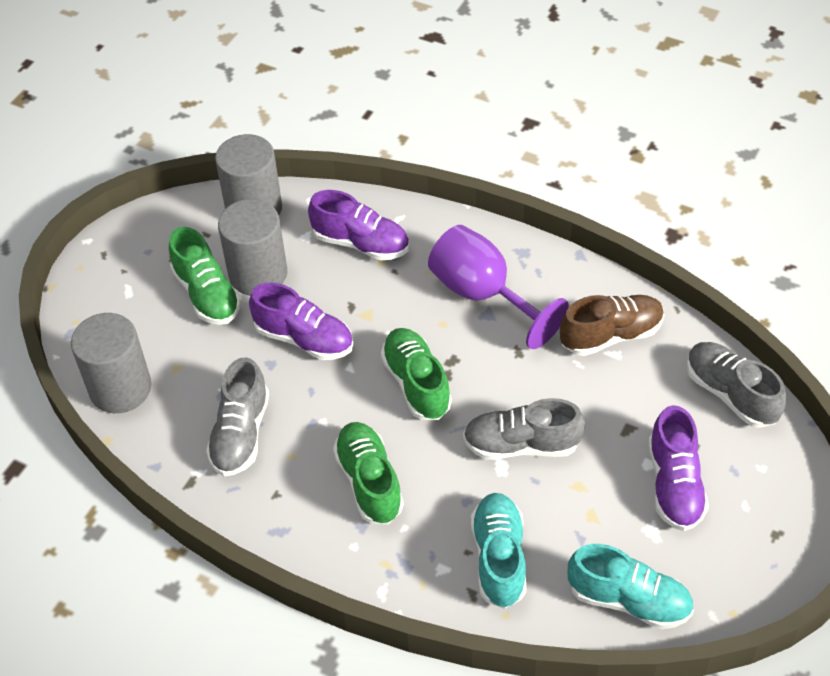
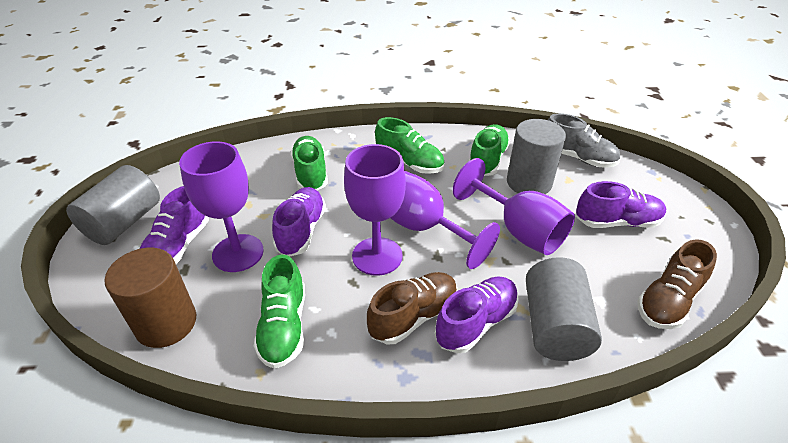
brown cylinder: 0 -> 1
brown shoe: 1 -> 2
green shoe: 3 -> 4
grey shoe: 3 -> 1
purple goblet: 1 -> 4
purple shoe: 3 -> 4
turquoise shoe: 2 -> 0

